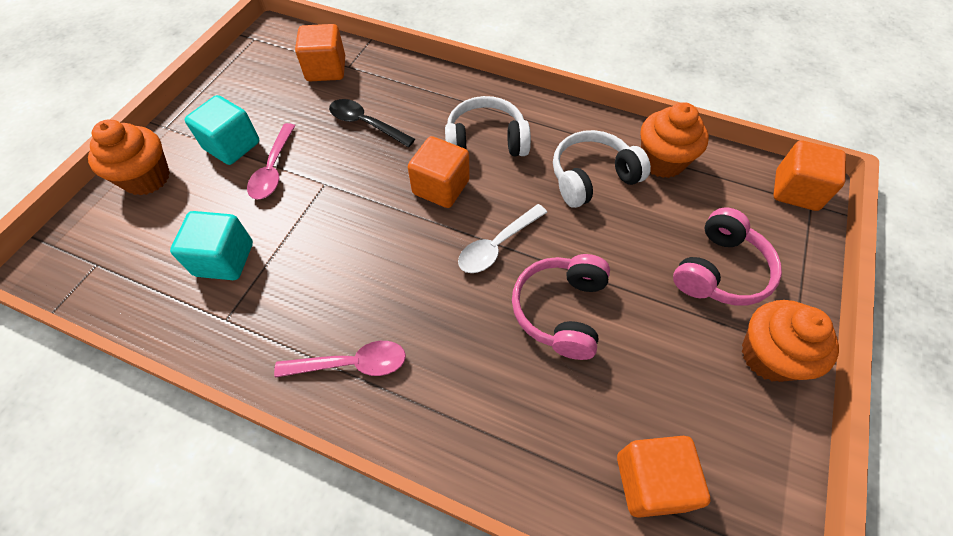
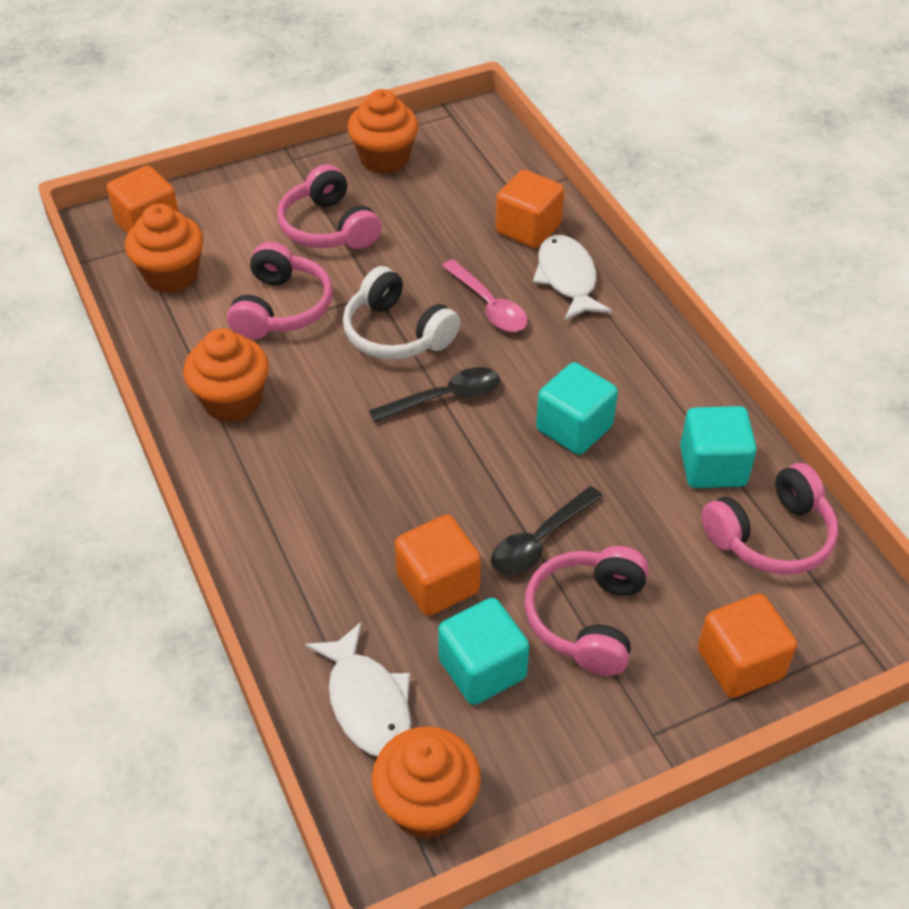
black spoon: 1 -> 2
orange cupcake: 3 -> 4
pink headphones: 2 -> 4
pink spoon: 2 -> 1
turquoise cube: 2 -> 3
white fish: 0 -> 2
white headphones: 2 -> 1
white spoon: 1 -> 0

